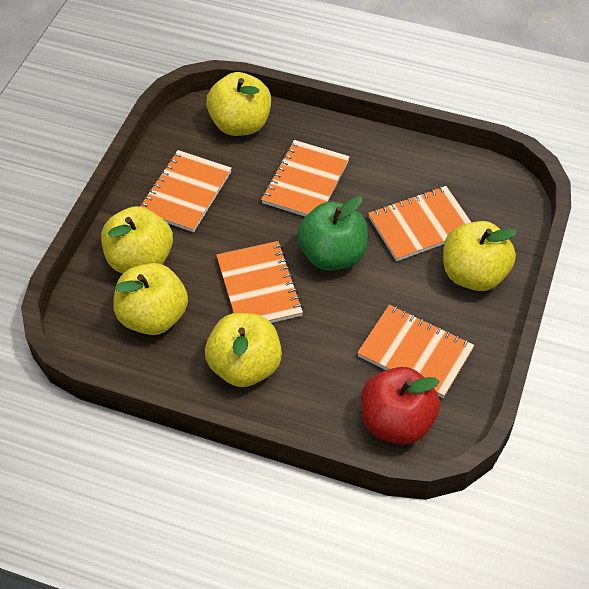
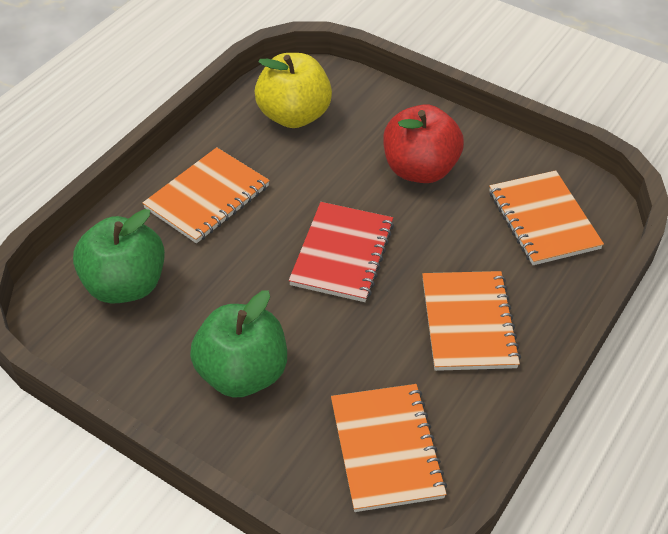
green apple: 1 -> 2
orange notebook: 5 -> 4
red notebook: 0 -> 1
yellow apple: 5 -> 1

